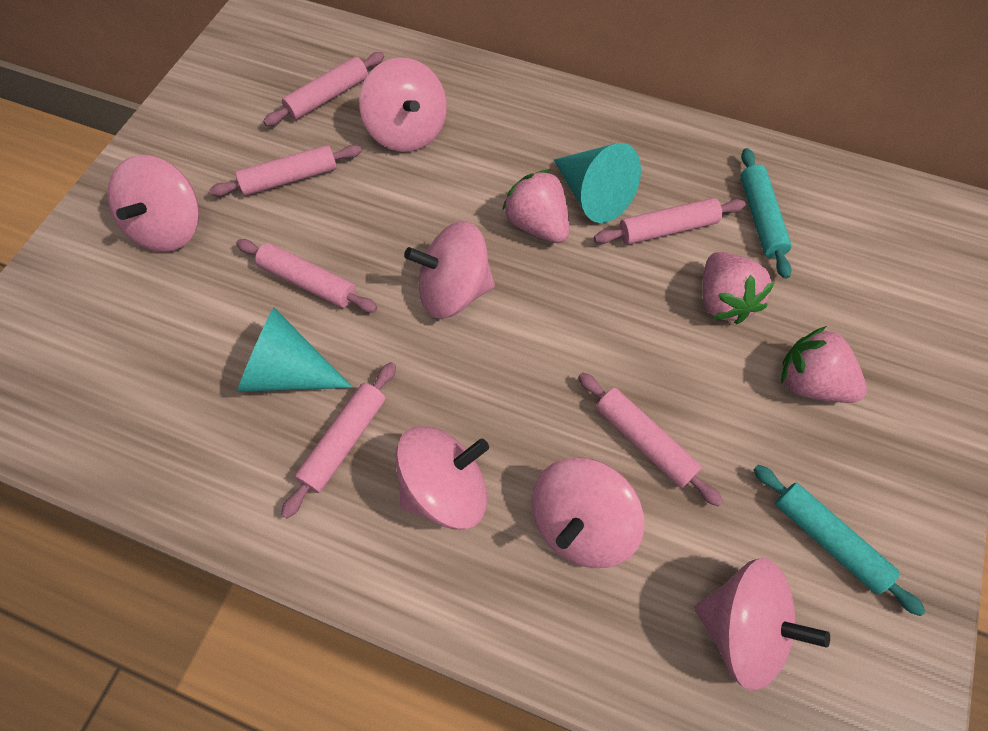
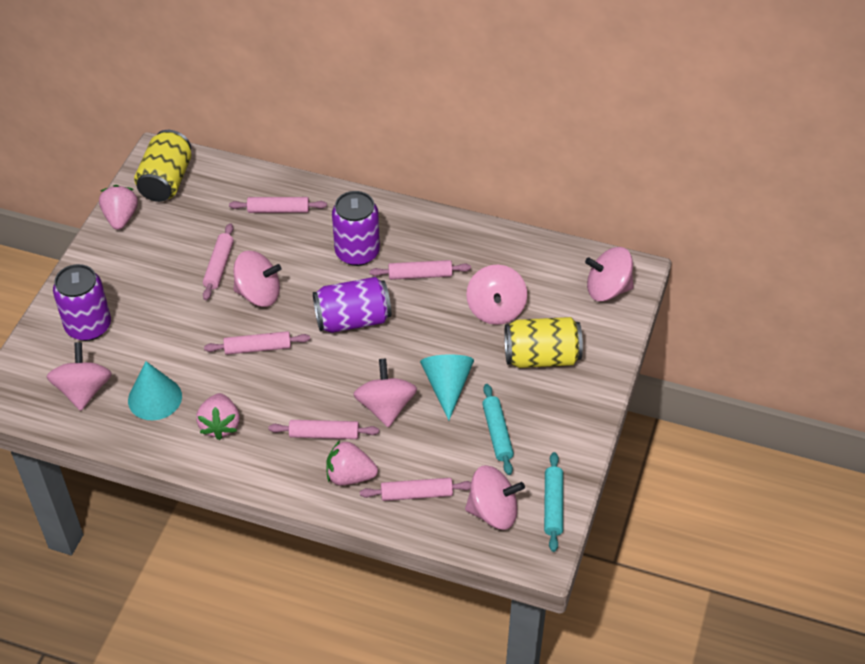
purple can: 0 -> 3
yellow can: 0 -> 2

